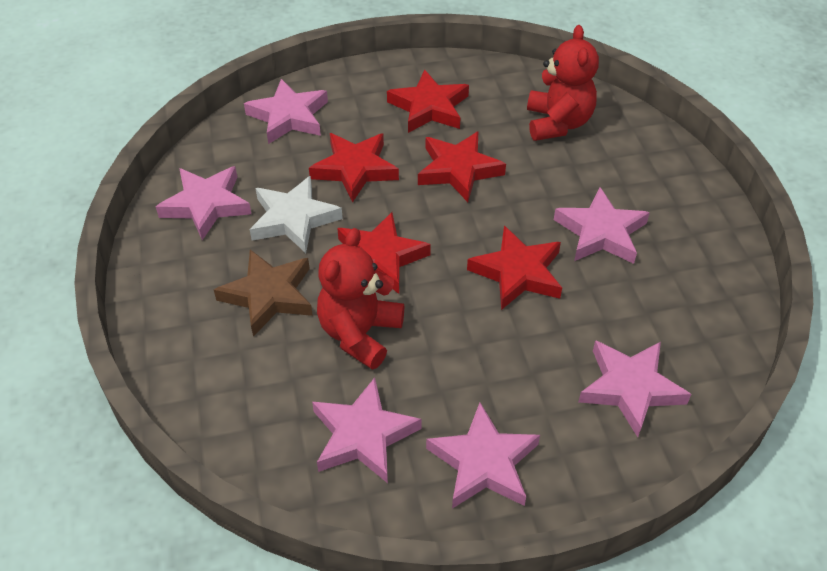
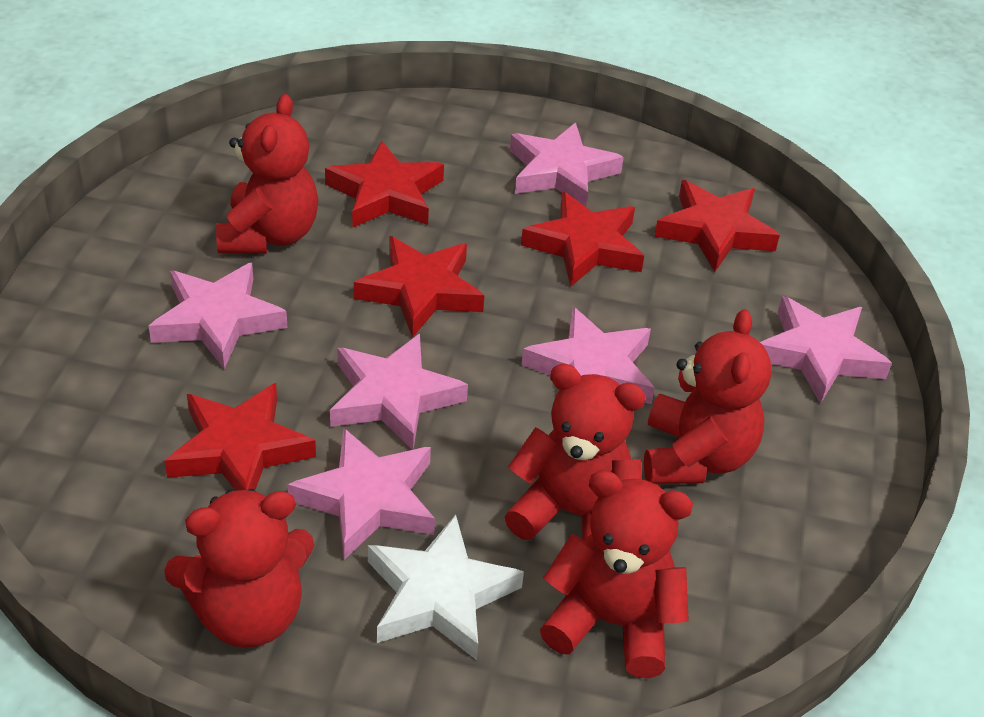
brown star: 1 -> 0
red teddy bear: 2 -> 5

